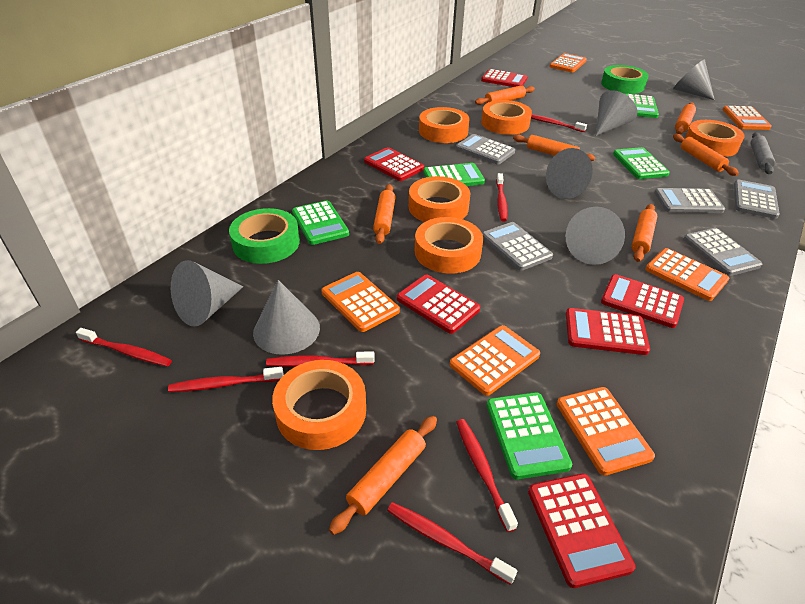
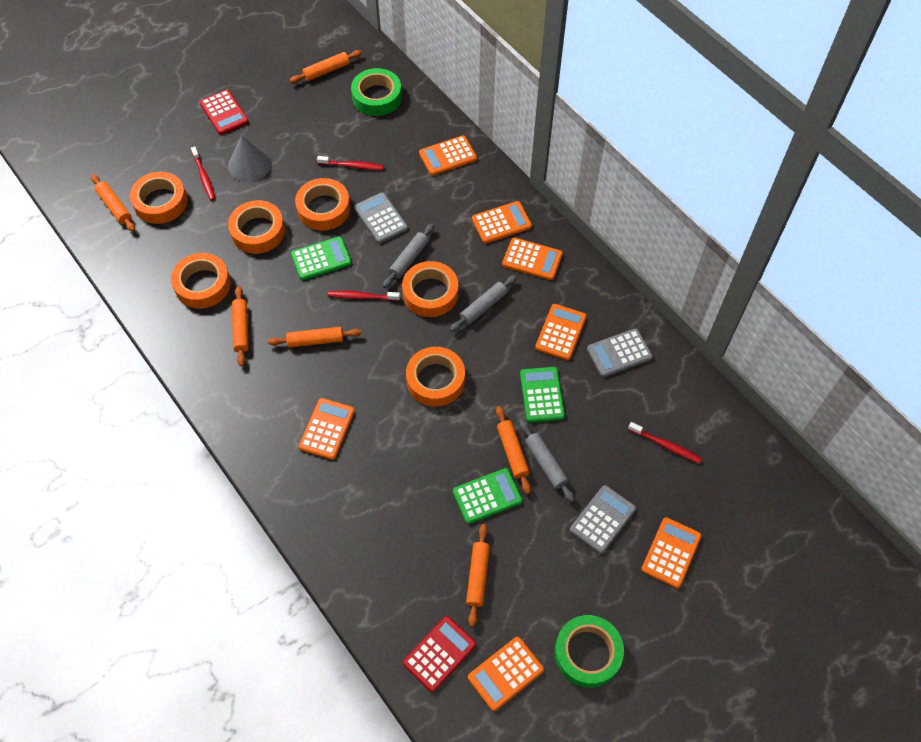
green calculator: 5 -> 3
grey calculator: 5 -> 3
grey cone: 6 -> 1
grey rolling pin: 1 -> 3
orange calculator: 6 -> 7
orange rolling pin: 7 -> 6
red calculator: 6 -> 2
red toothbrush: 7 -> 4

